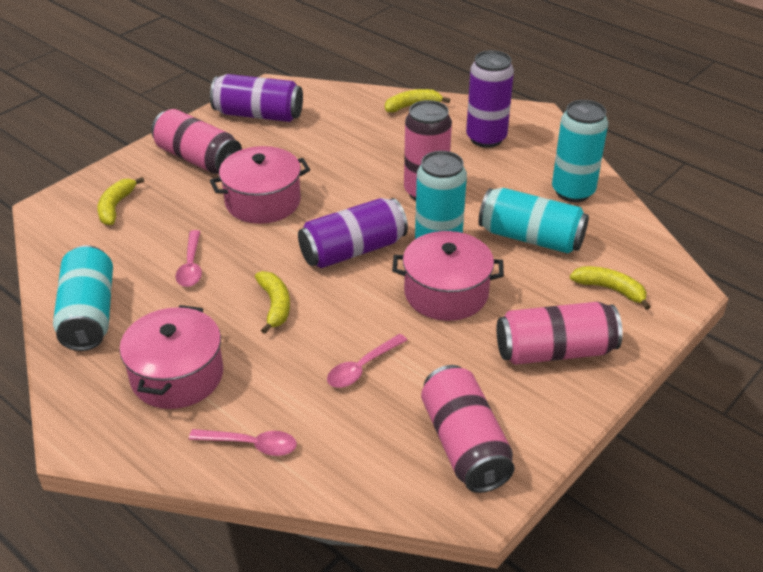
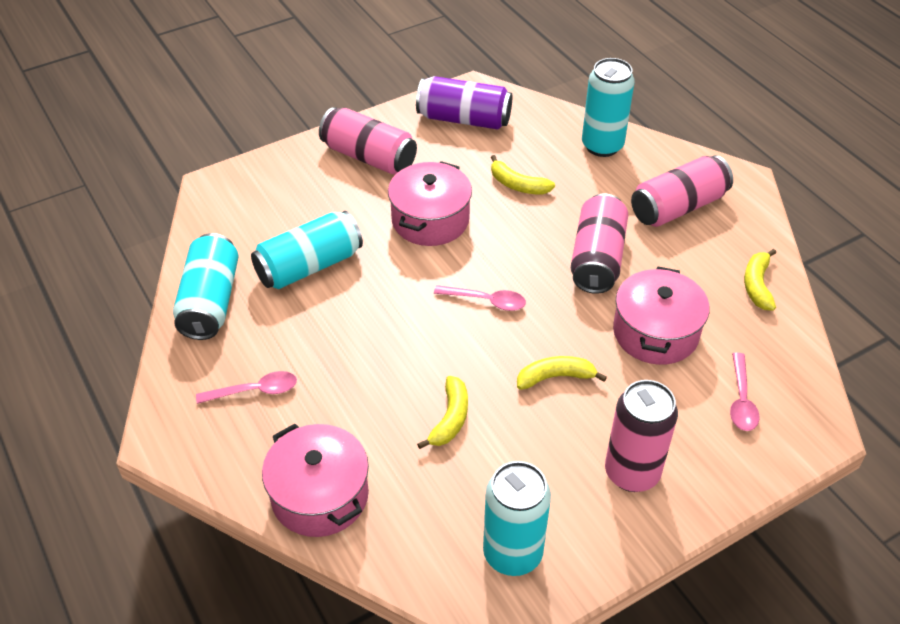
purple can: 3 -> 1

